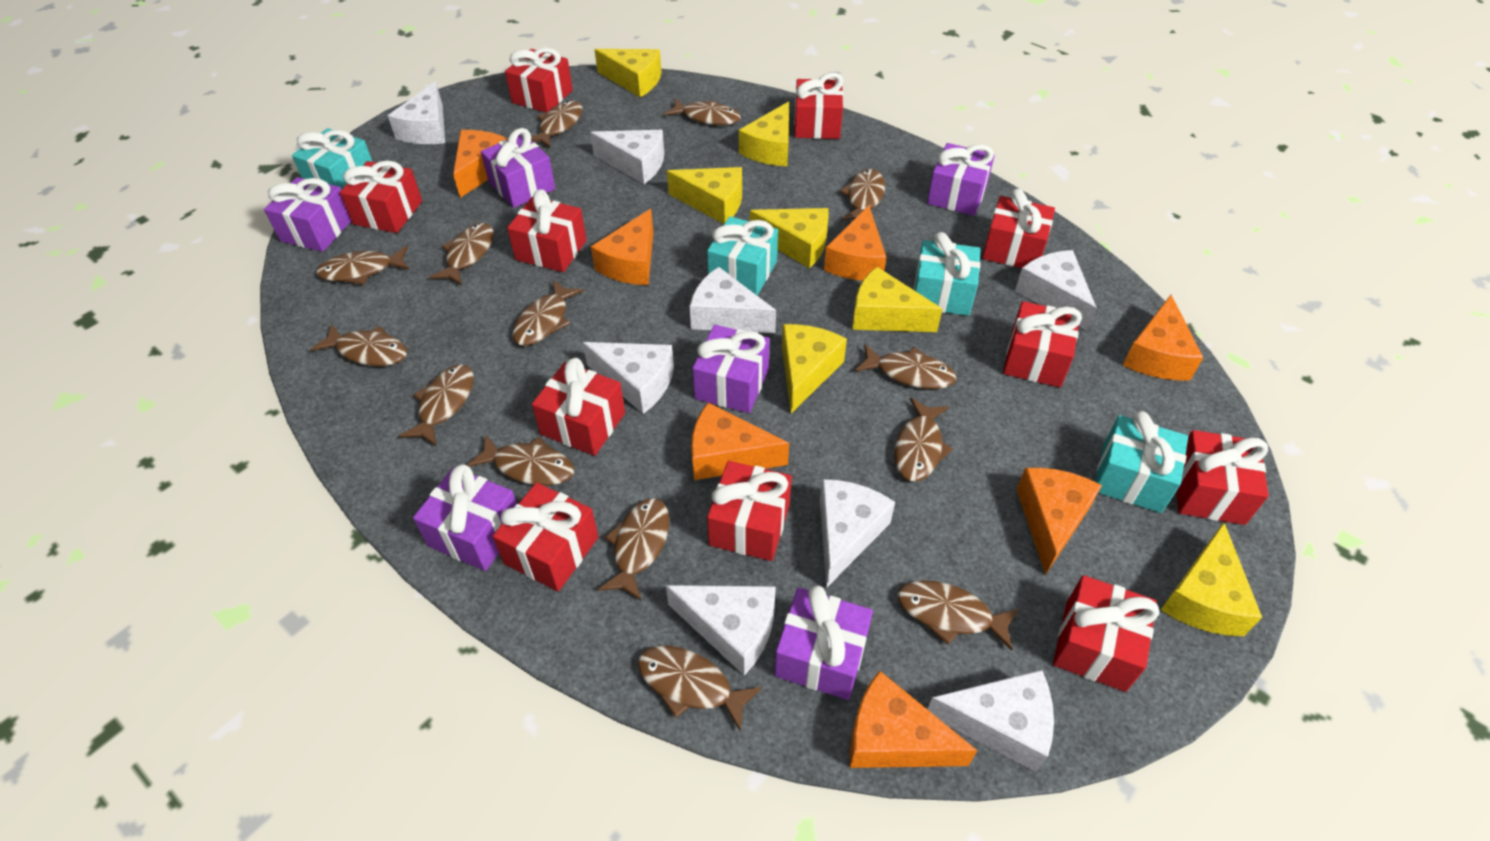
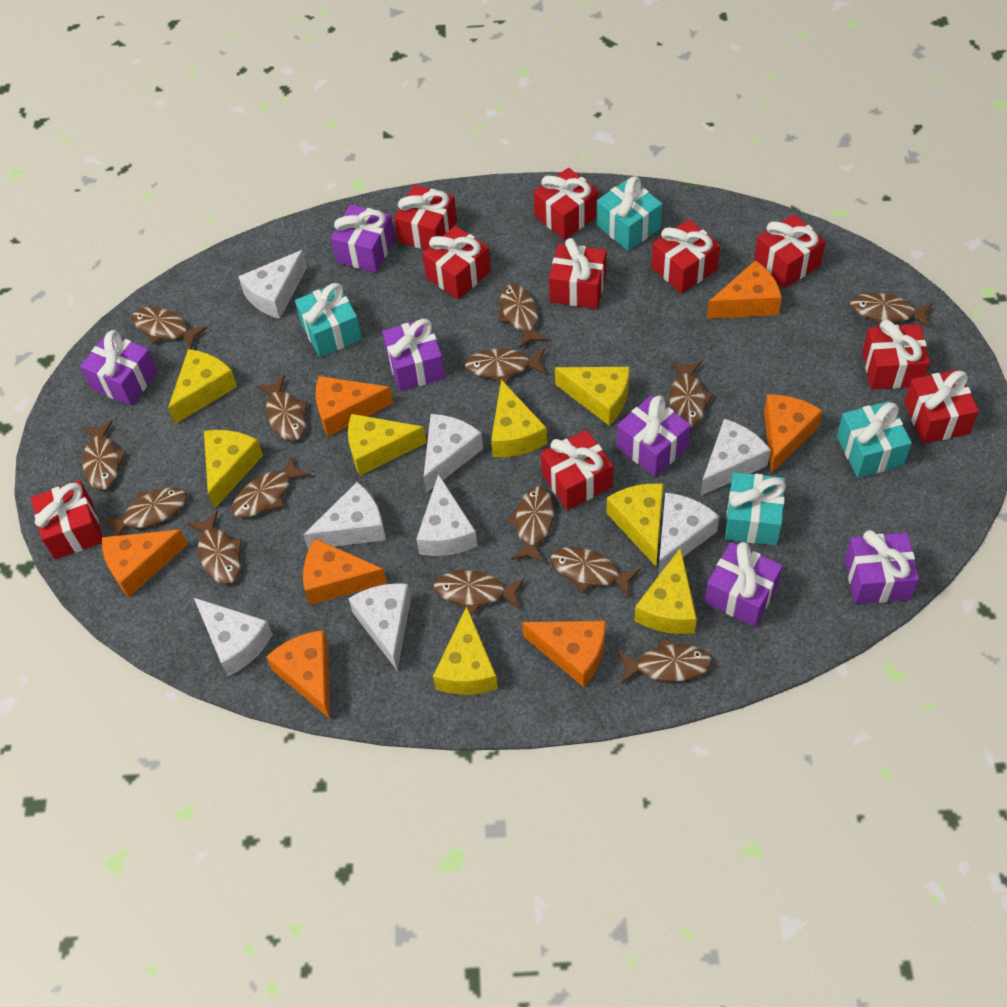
red gift: 11 -> 10
yellow cheese: 7 -> 8

